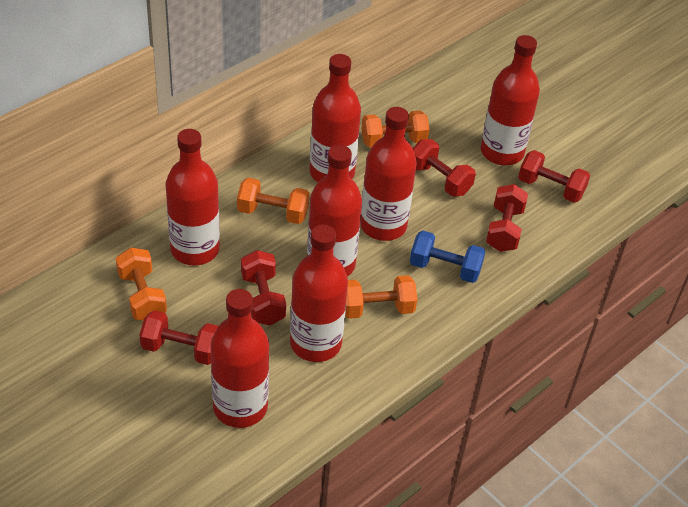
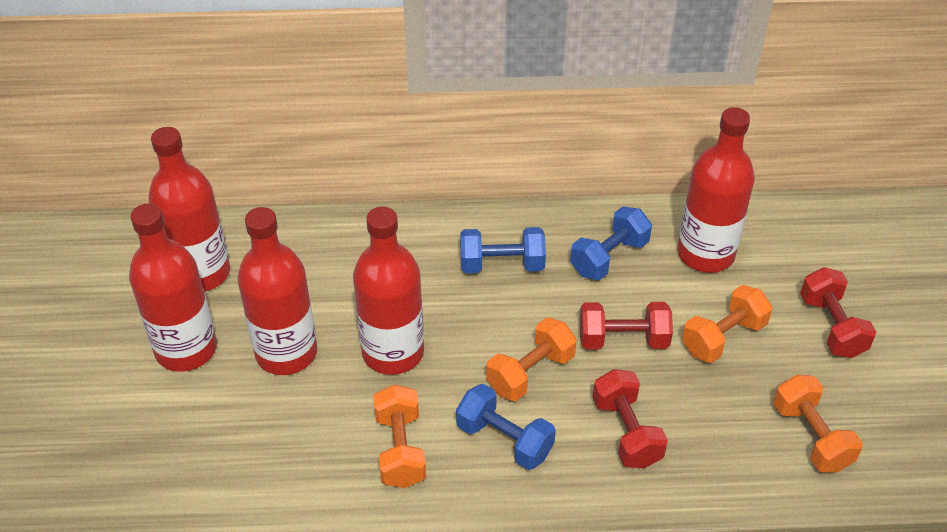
blue dumbbell: 1 -> 3
red bottle: 7 -> 5
red dumbbell: 5 -> 3

